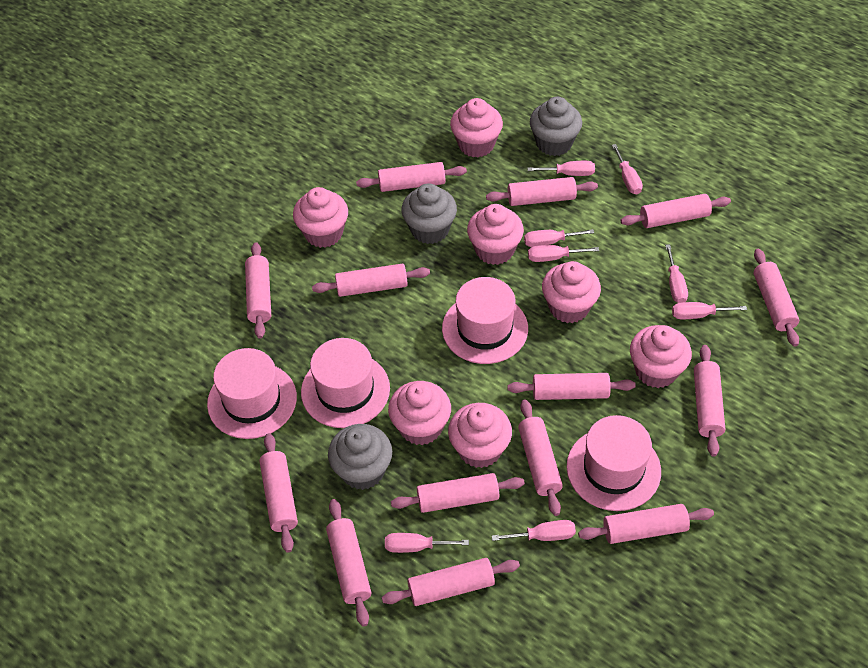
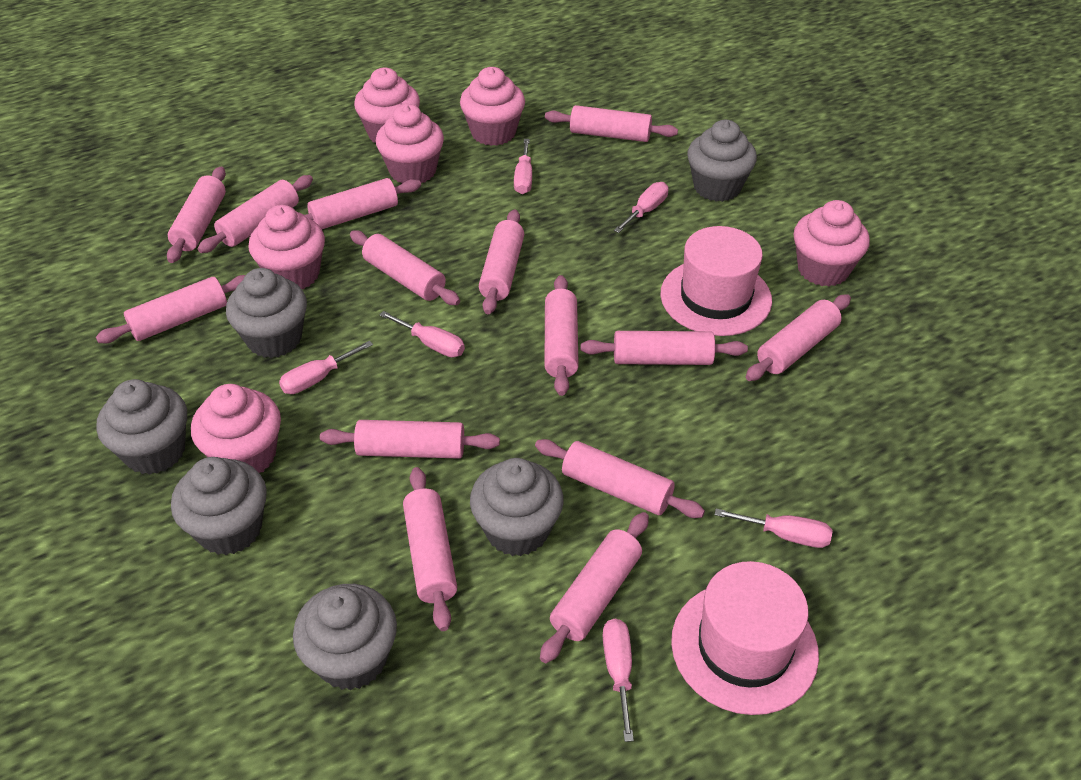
grey cupcake: 3 -> 6
pink cupcake: 7 -> 6
pink hat: 4 -> 2
pink screwdriver: 8 -> 6

